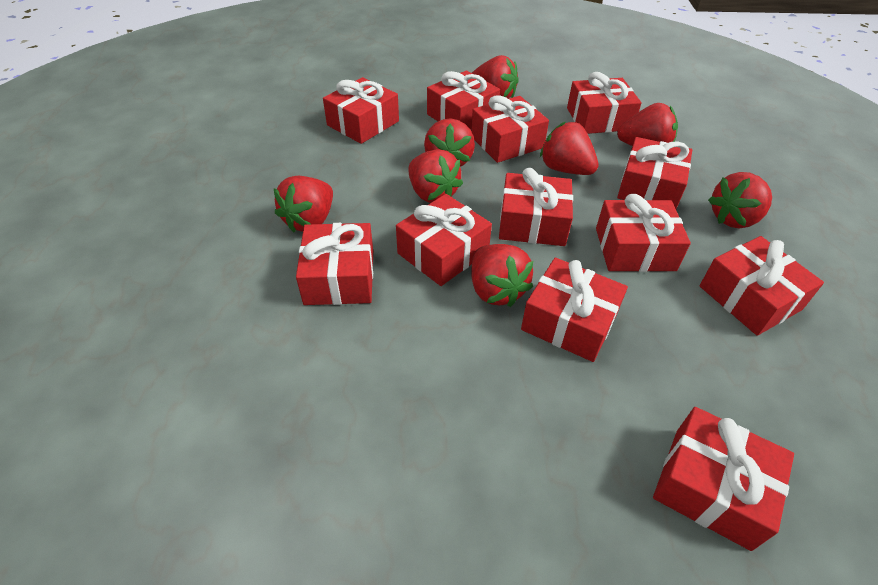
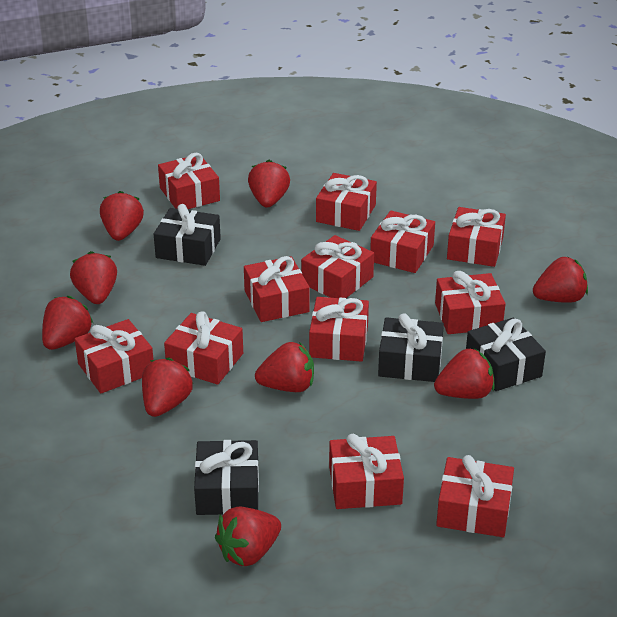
black gift: 0 -> 4
red strawberry: 8 -> 9

